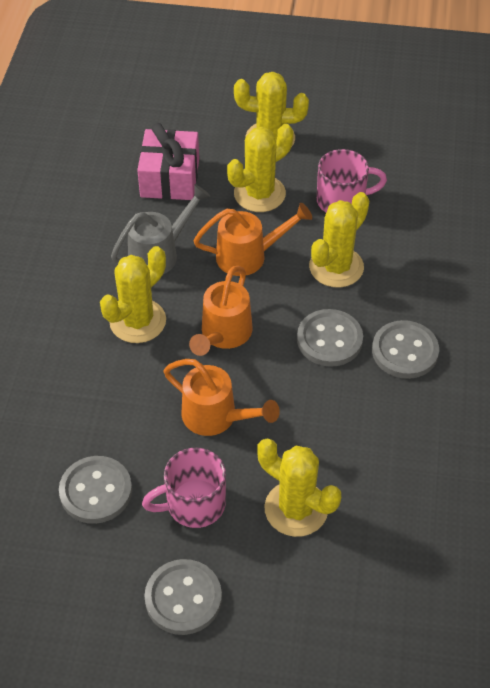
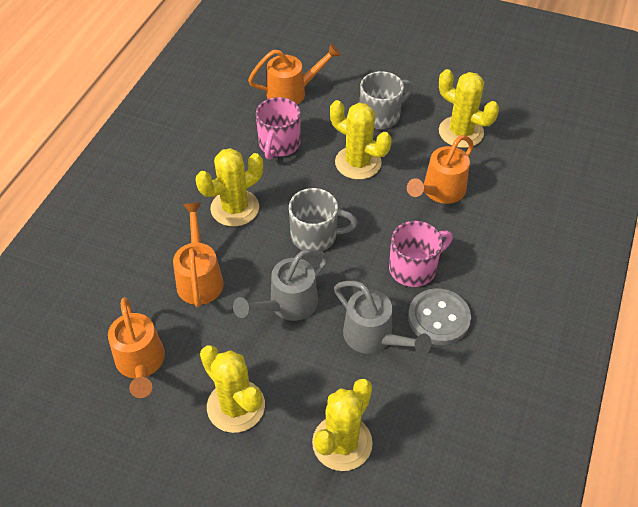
grey button: 4 -> 1
grey mug: 0 -> 2
grey watering can: 1 -> 2
orange watering can: 3 -> 4
pink gift: 1 -> 0

